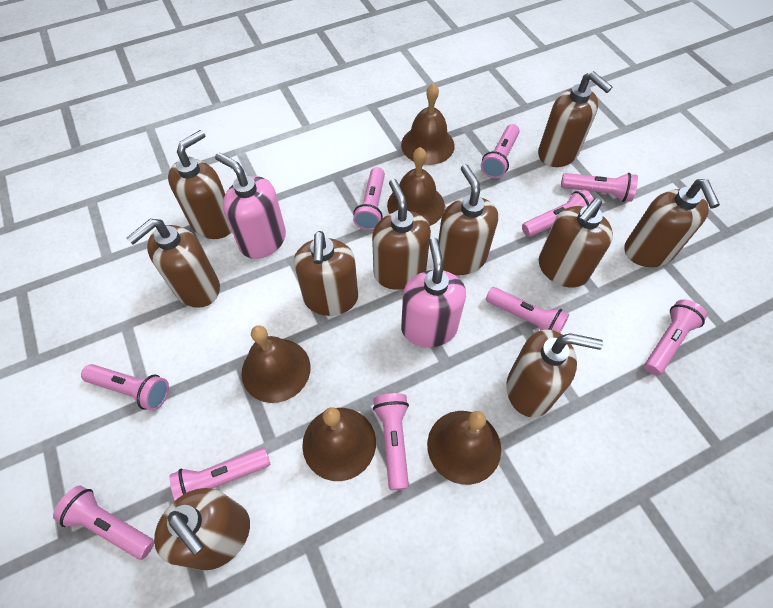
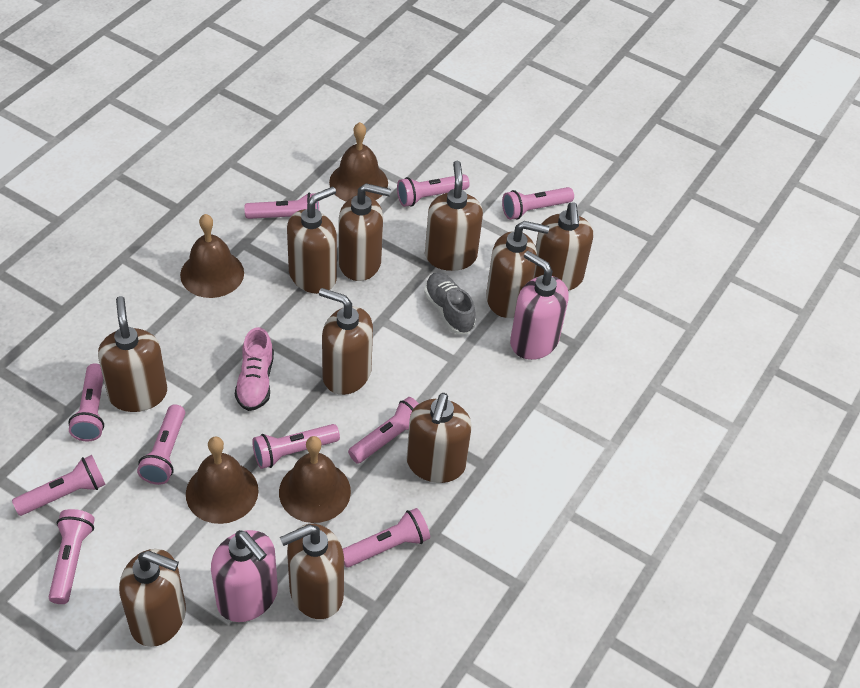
brown bell: 5 -> 4
grey shoe: 0 -> 1
pink shoe: 0 -> 1

